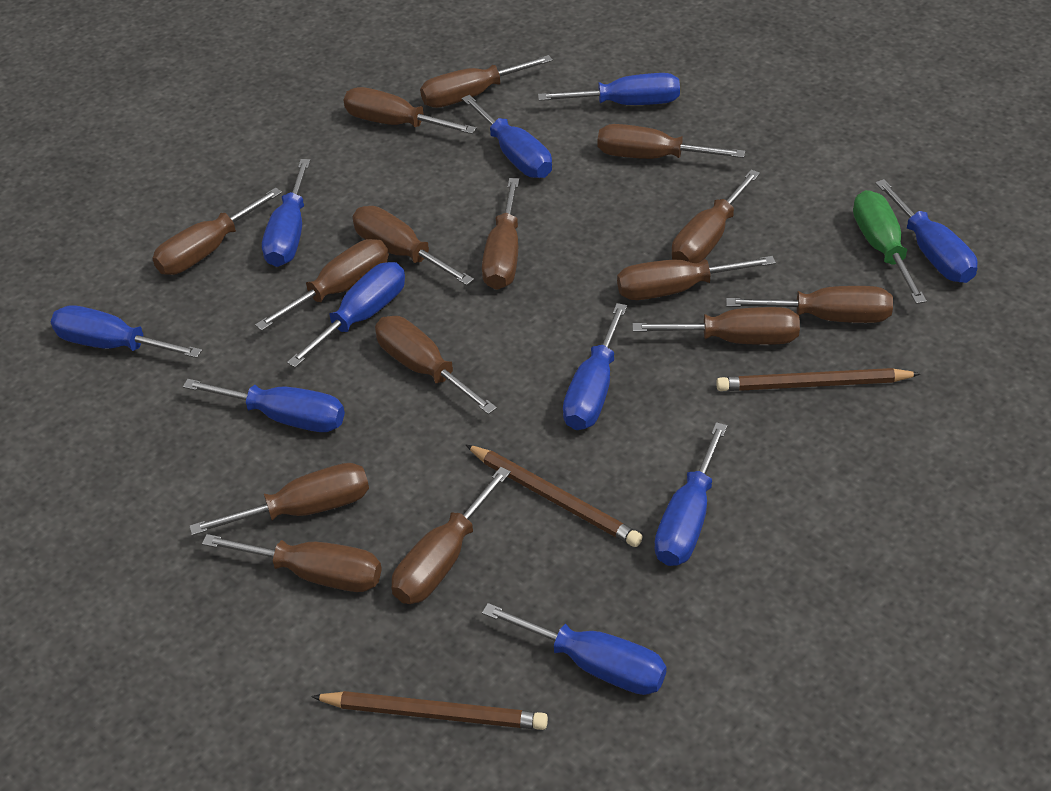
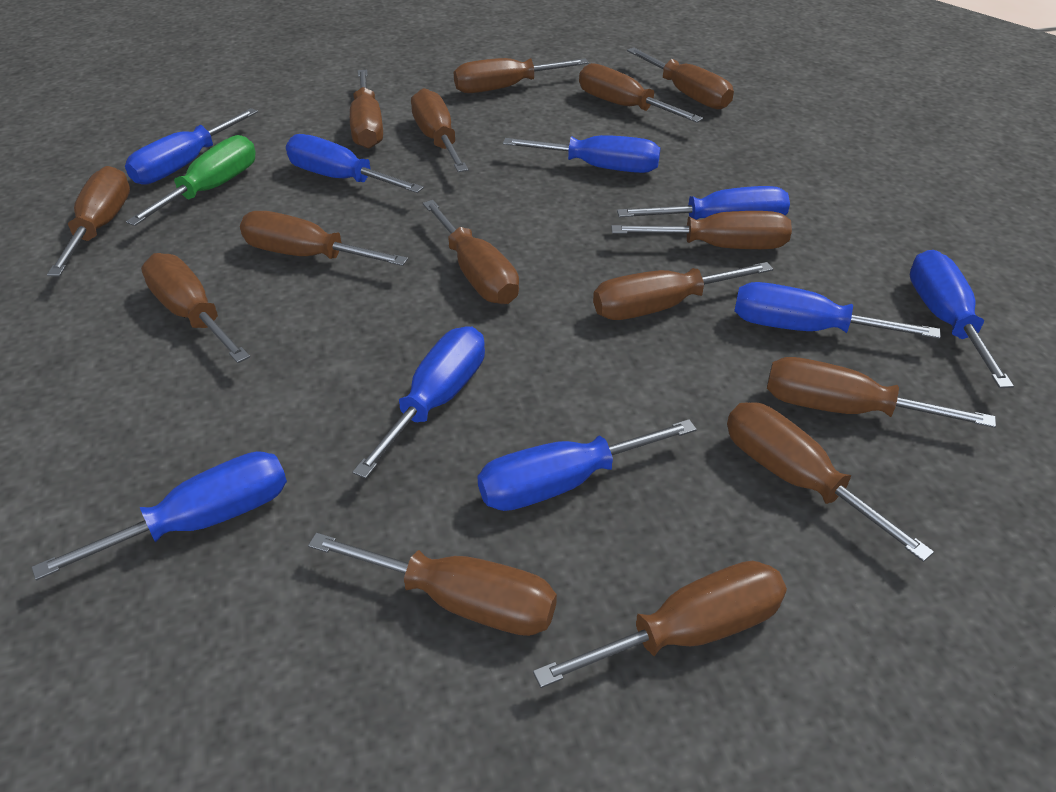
blue screwdriver: 10 -> 9
brown pencil: 3 -> 0

